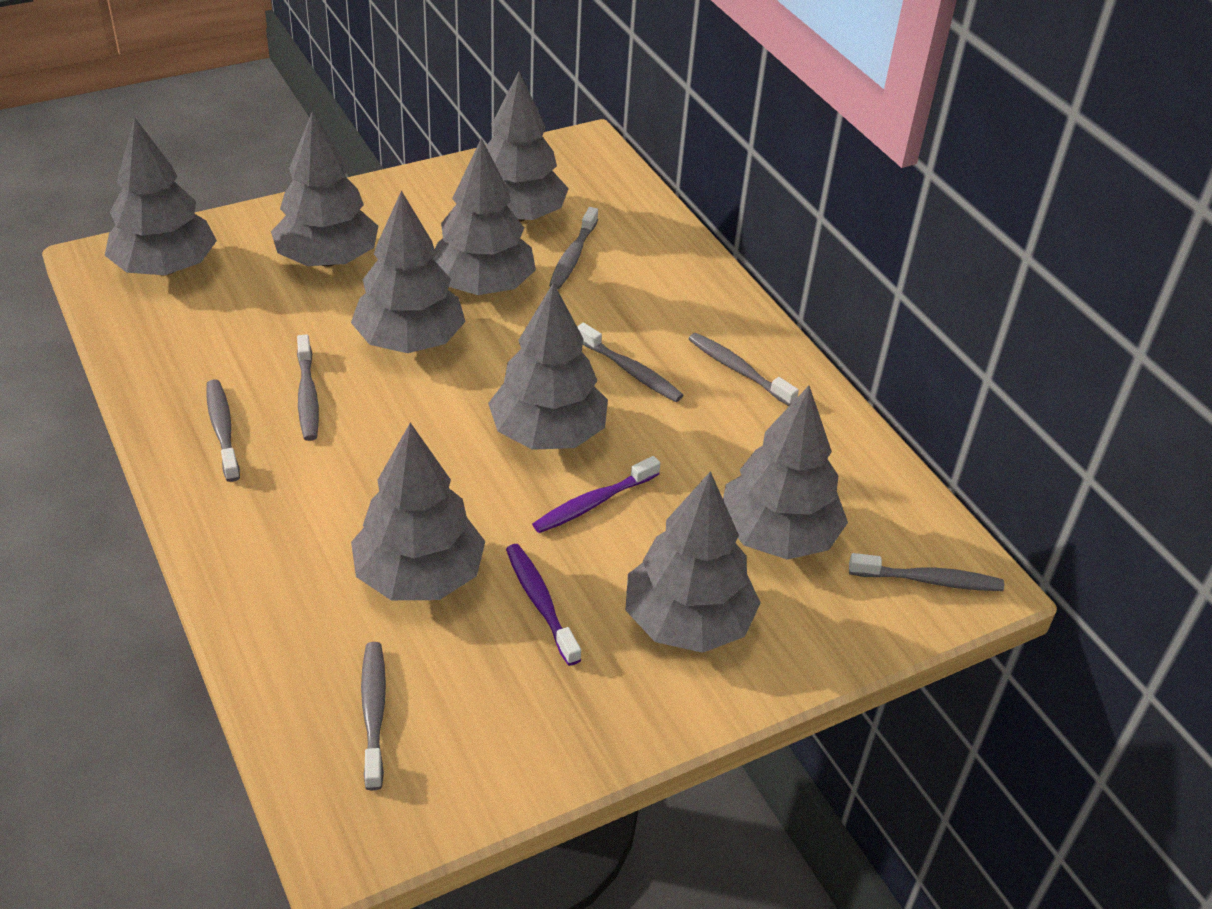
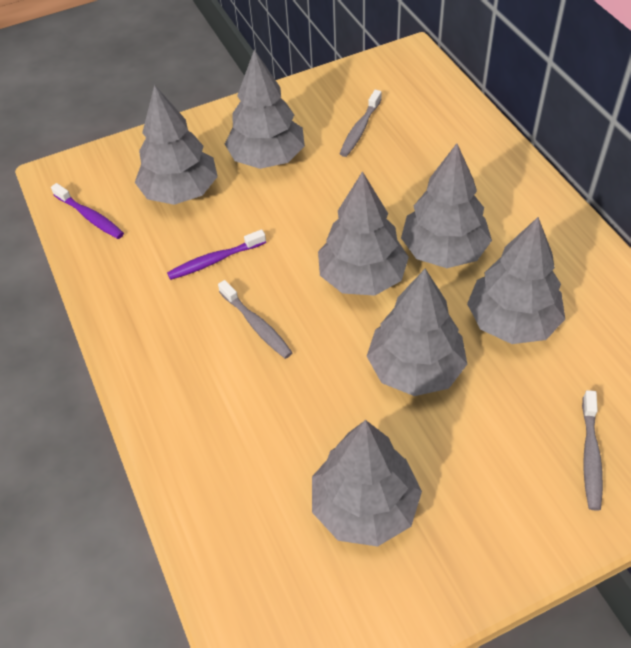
grey toothbrush: 7 -> 3
grey tree: 9 -> 7

